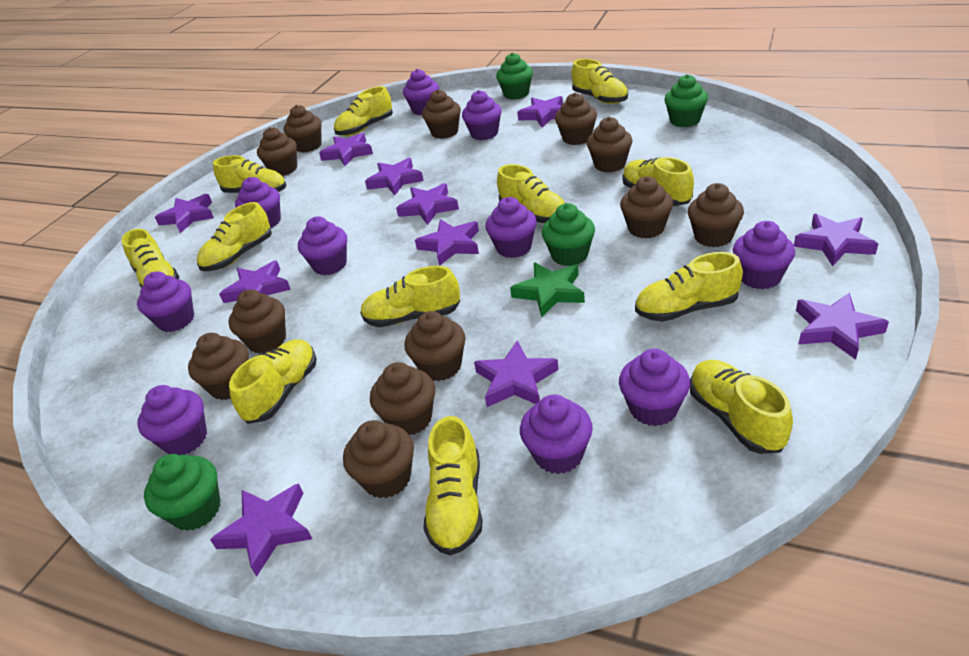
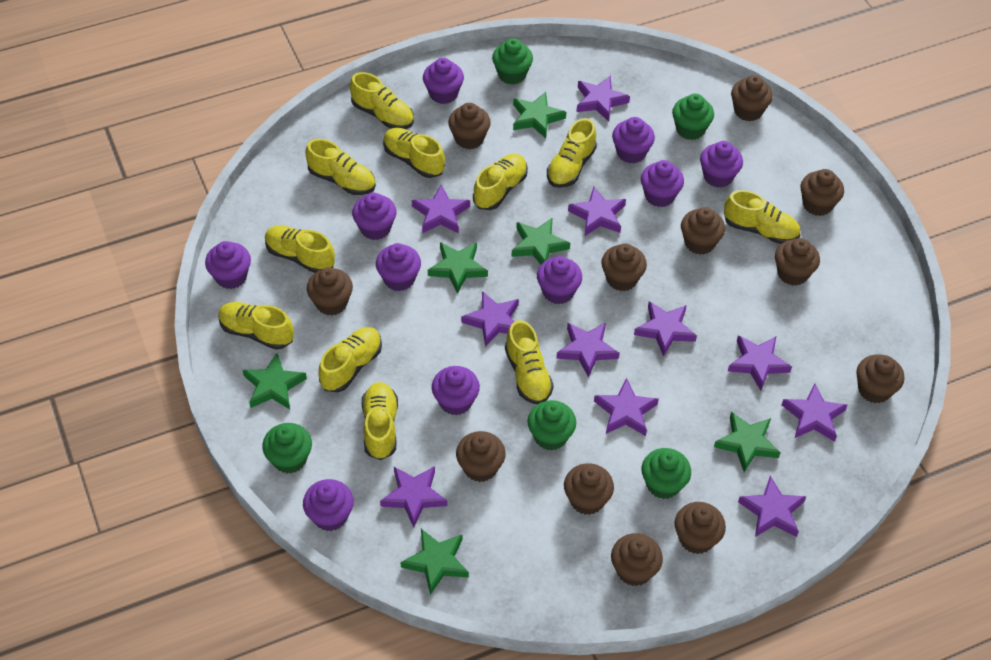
green cupcake: 4 -> 5
green star: 1 -> 6
yellow shoe: 12 -> 11

